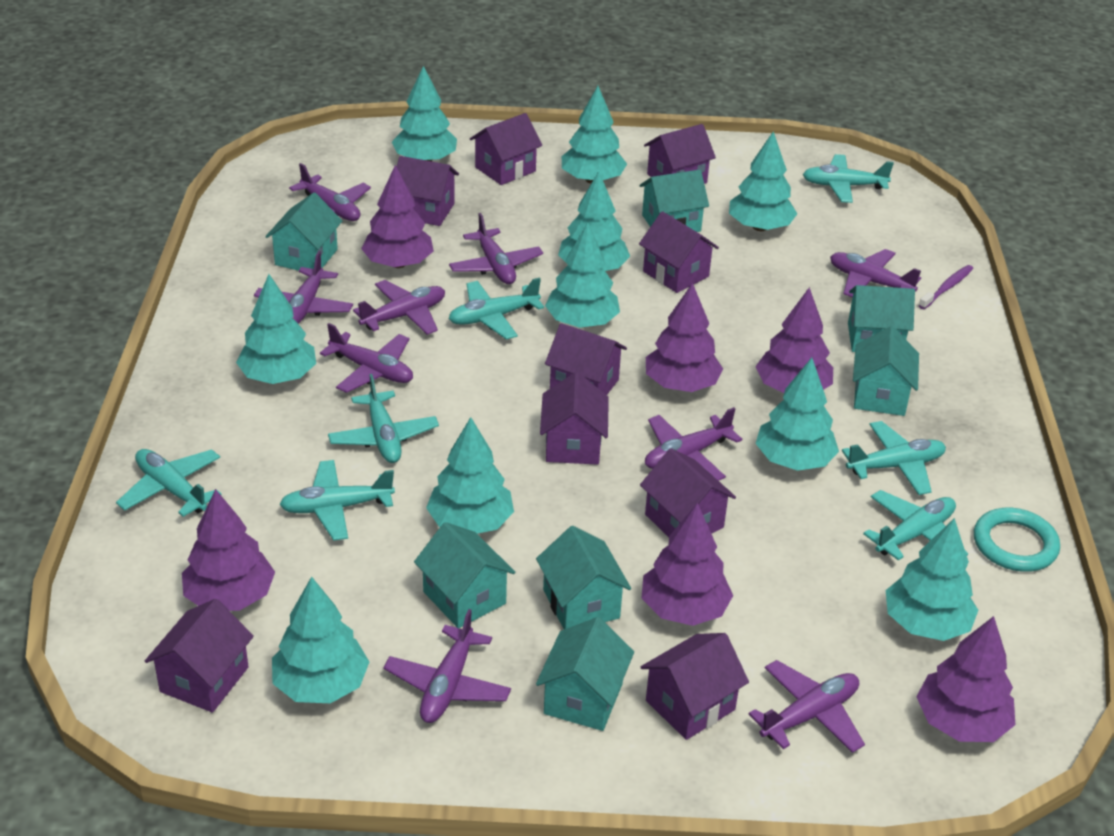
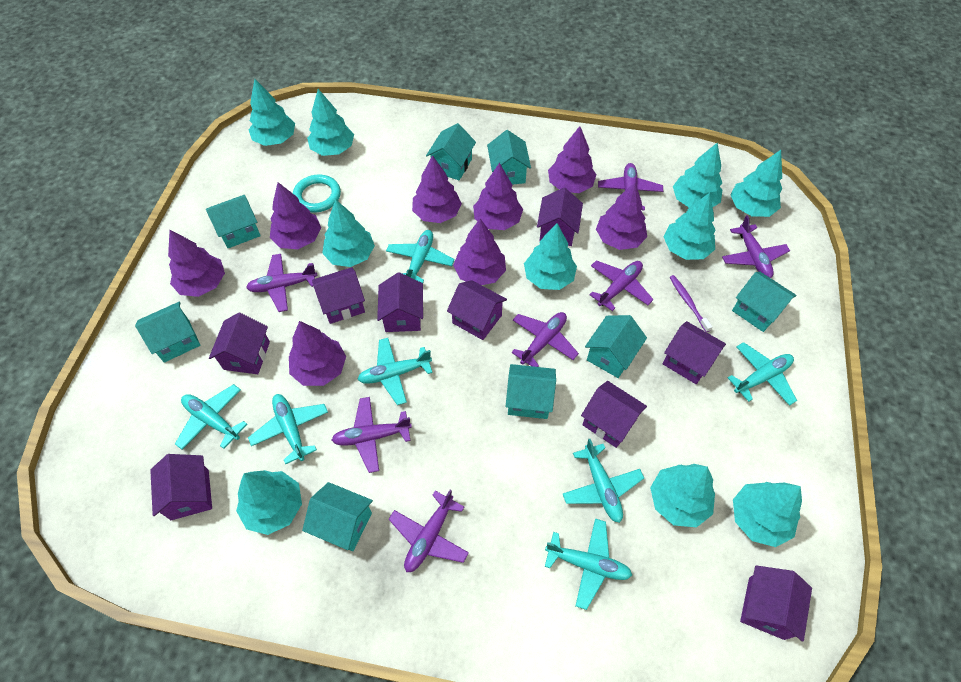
purple plane: 9 -> 7
purple tree: 6 -> 8
turquoise house: 7 -> 8

